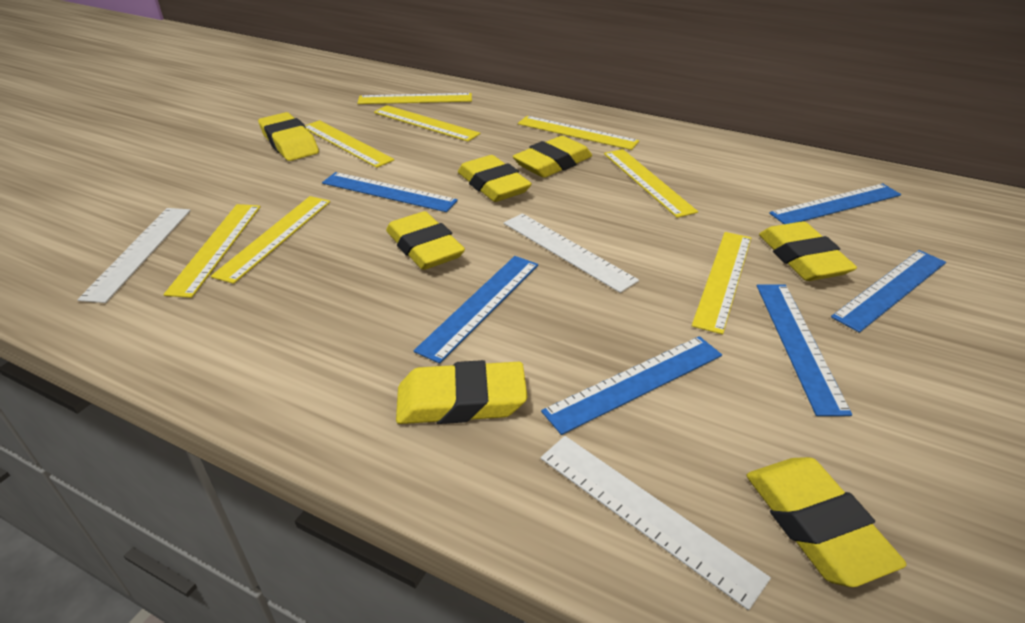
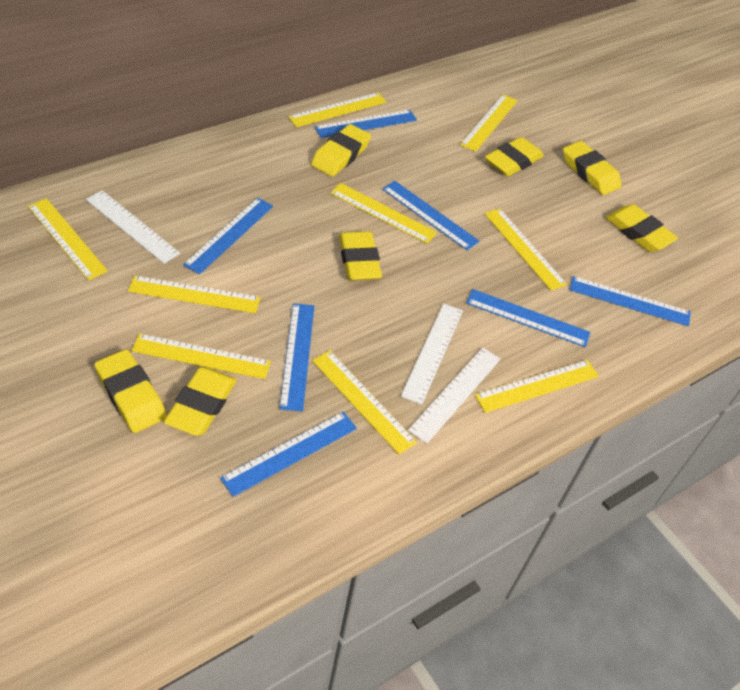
blue ruler: 6 -> 7
yellow ruler: 8 -> 9

